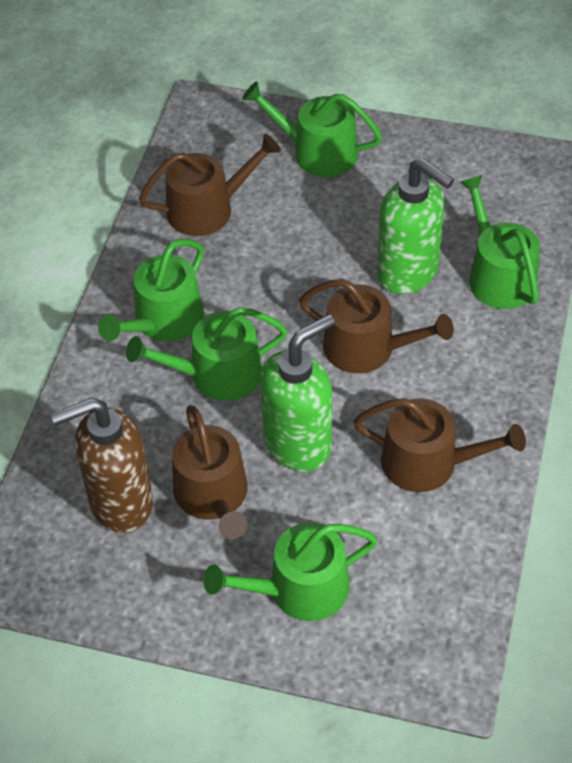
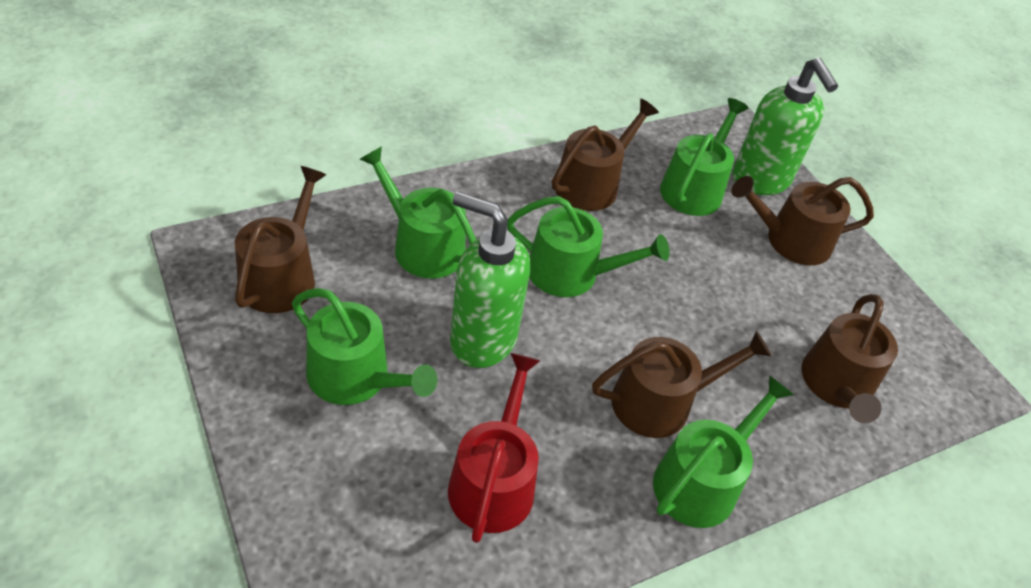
brown soap dispenser: 1 -> 0
brown watering can: 4 -> 5
red watering can: 0 -> 1

